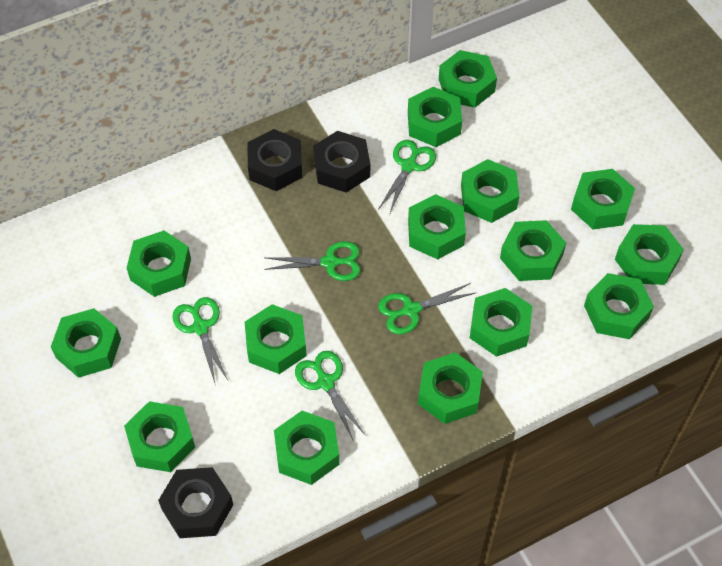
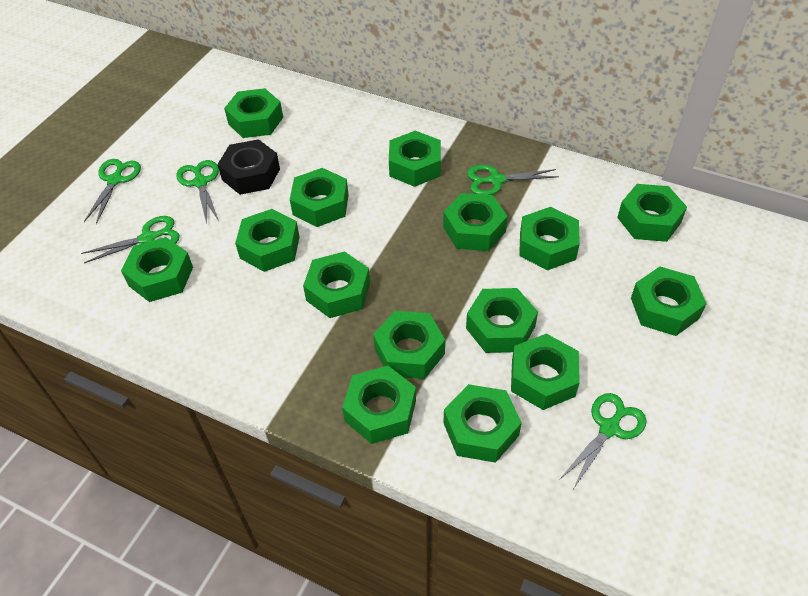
black nut: 3 -> 1

